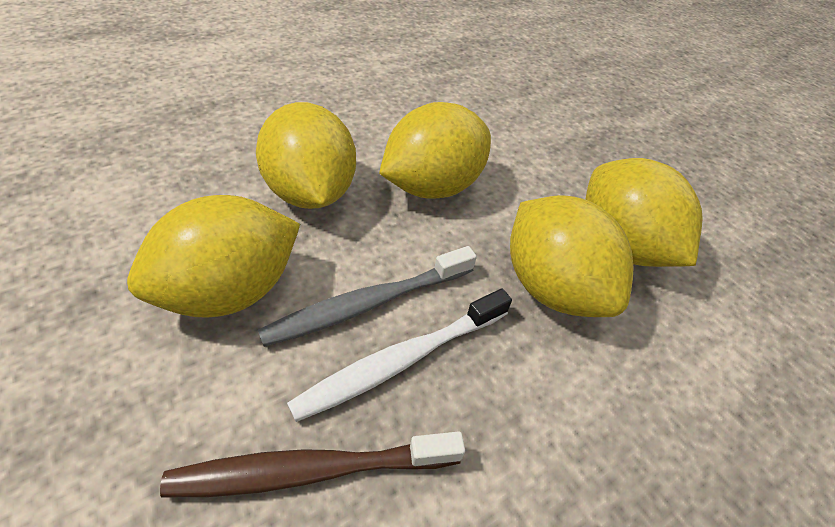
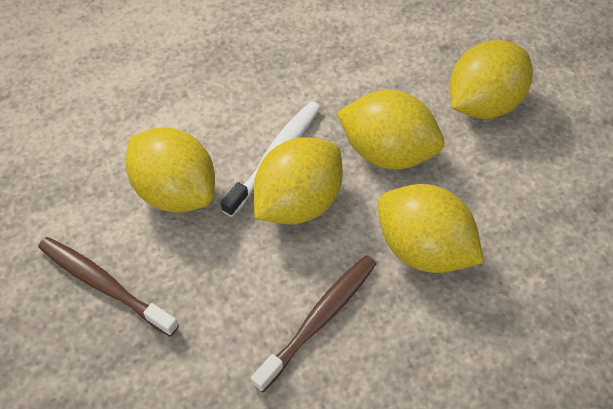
brown toothbrush: 1 -> 2
grey toothbrush: 1 -> 0

